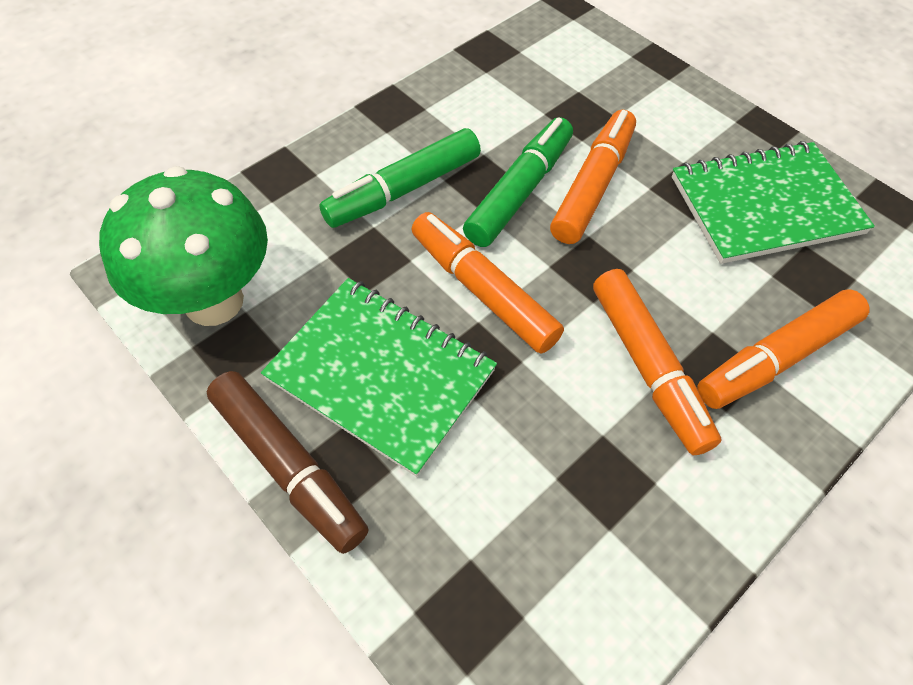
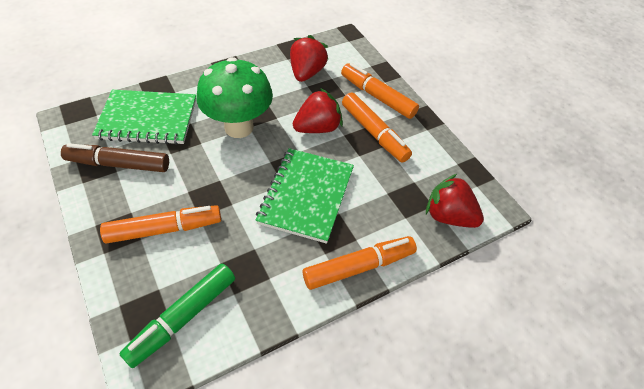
green marker: 2 -> 1
red strawberry: 0 -> 3

